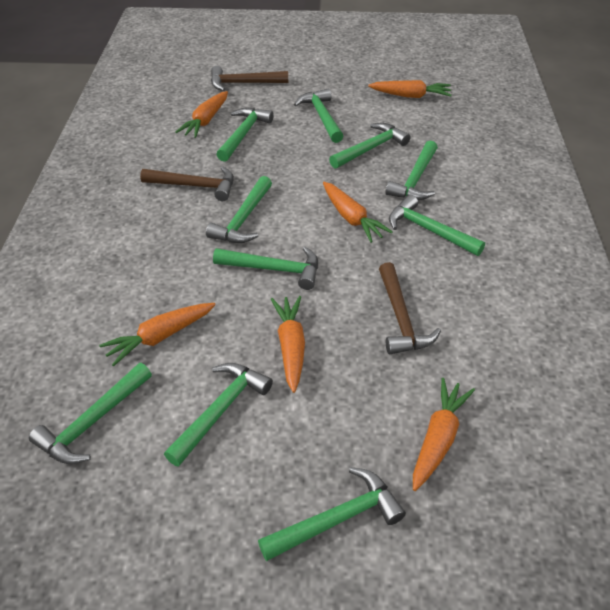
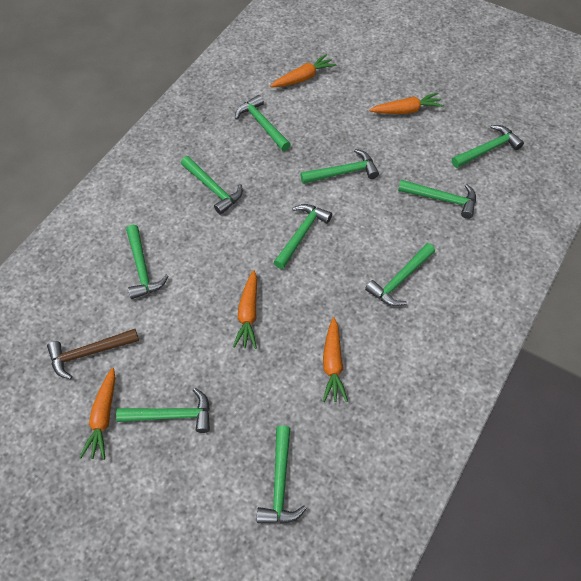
brown hammer: 3 -> 1
orange carrot: 6 -> 5

